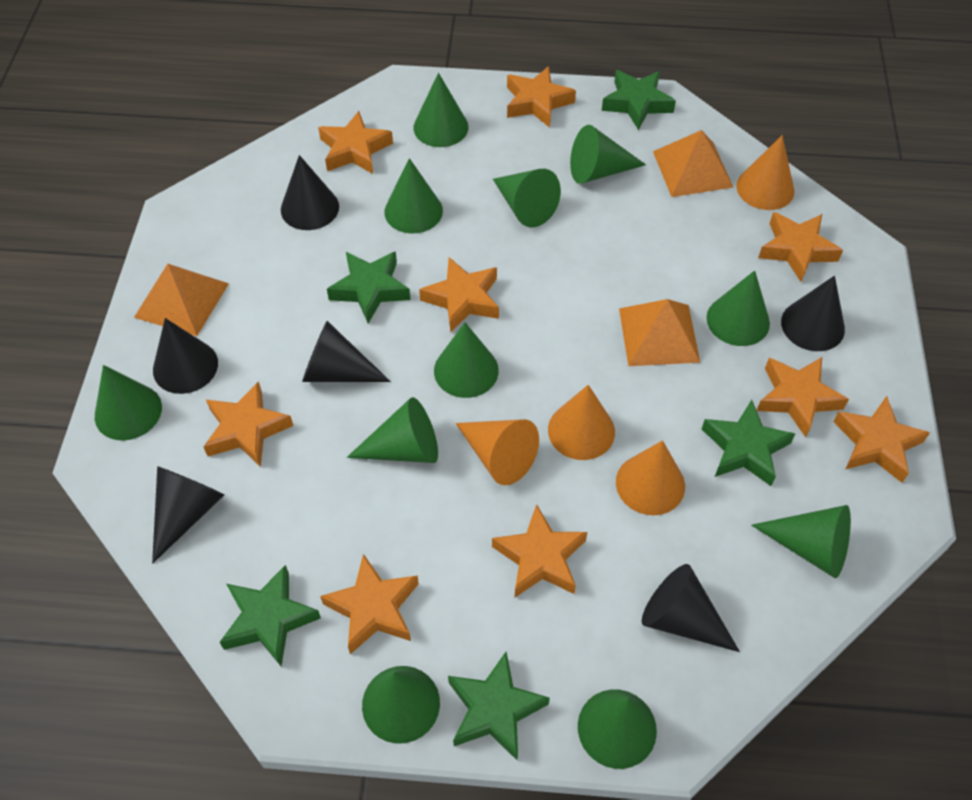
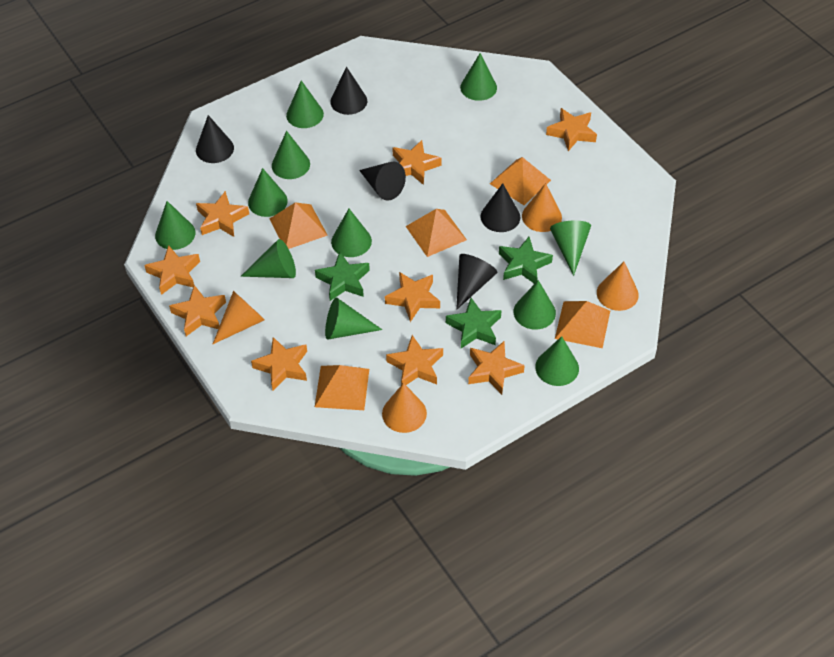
black cone: 6 -> 5
green star: 5 -> 3
orange pyramid: 3 -> 5

